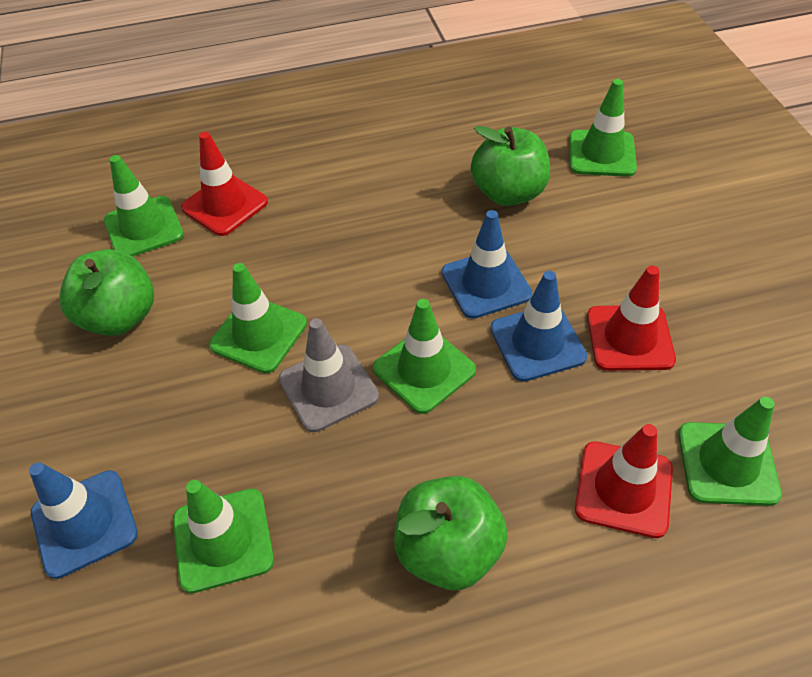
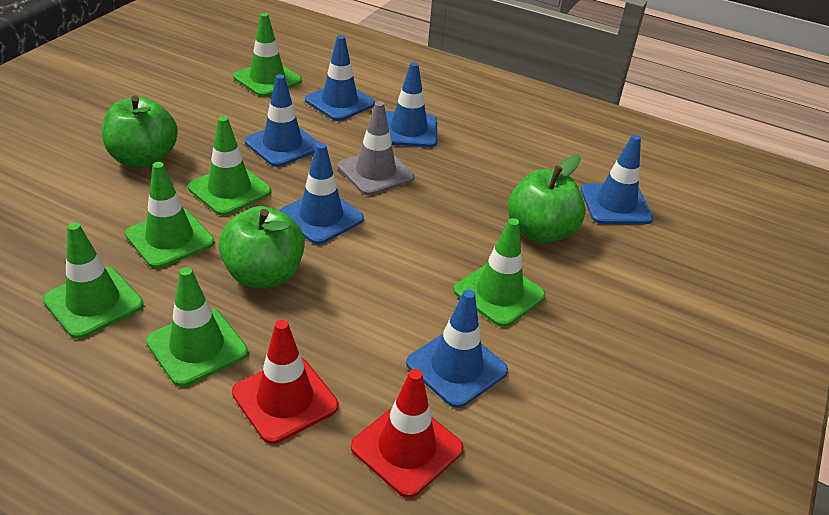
blue traffic cone: 3 -> 6
red traffic cone: 3 -> 2

